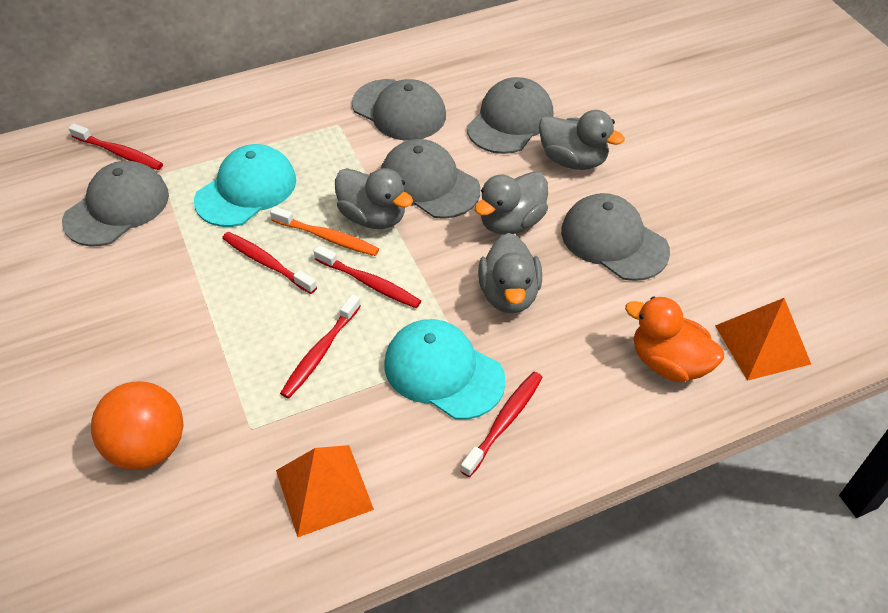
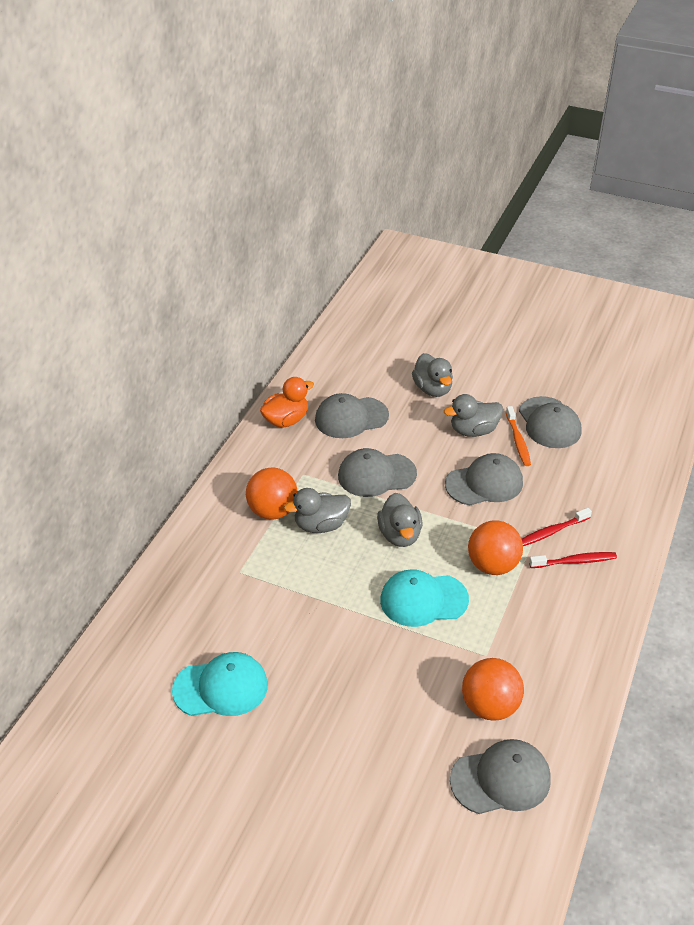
orange ball: 1 -> 3
orange pyramid: 2 -> 0
red toothbrush: 5 -> 2

